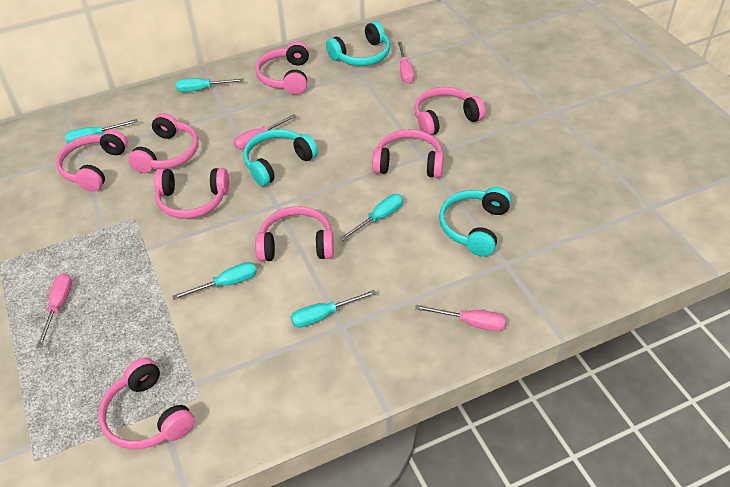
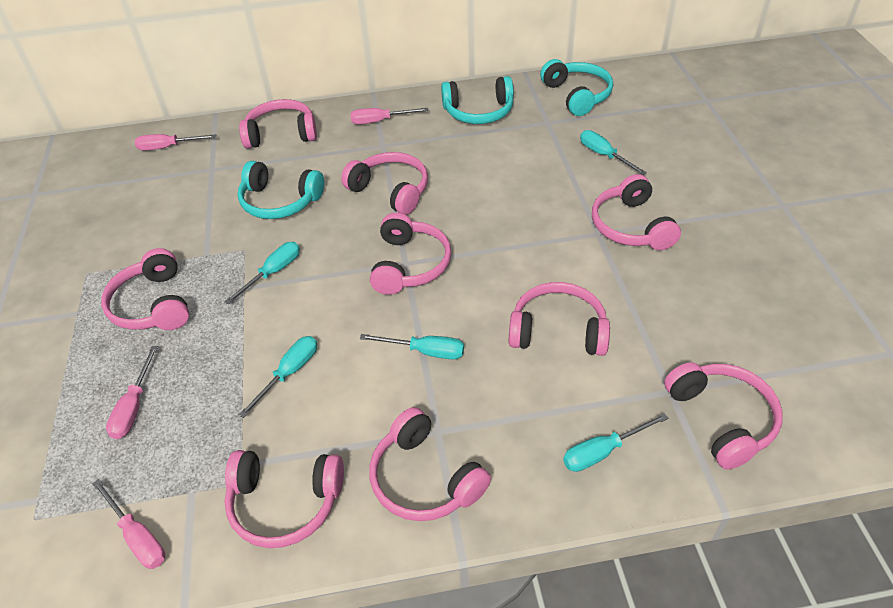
pink headphones: 8 -> 9

